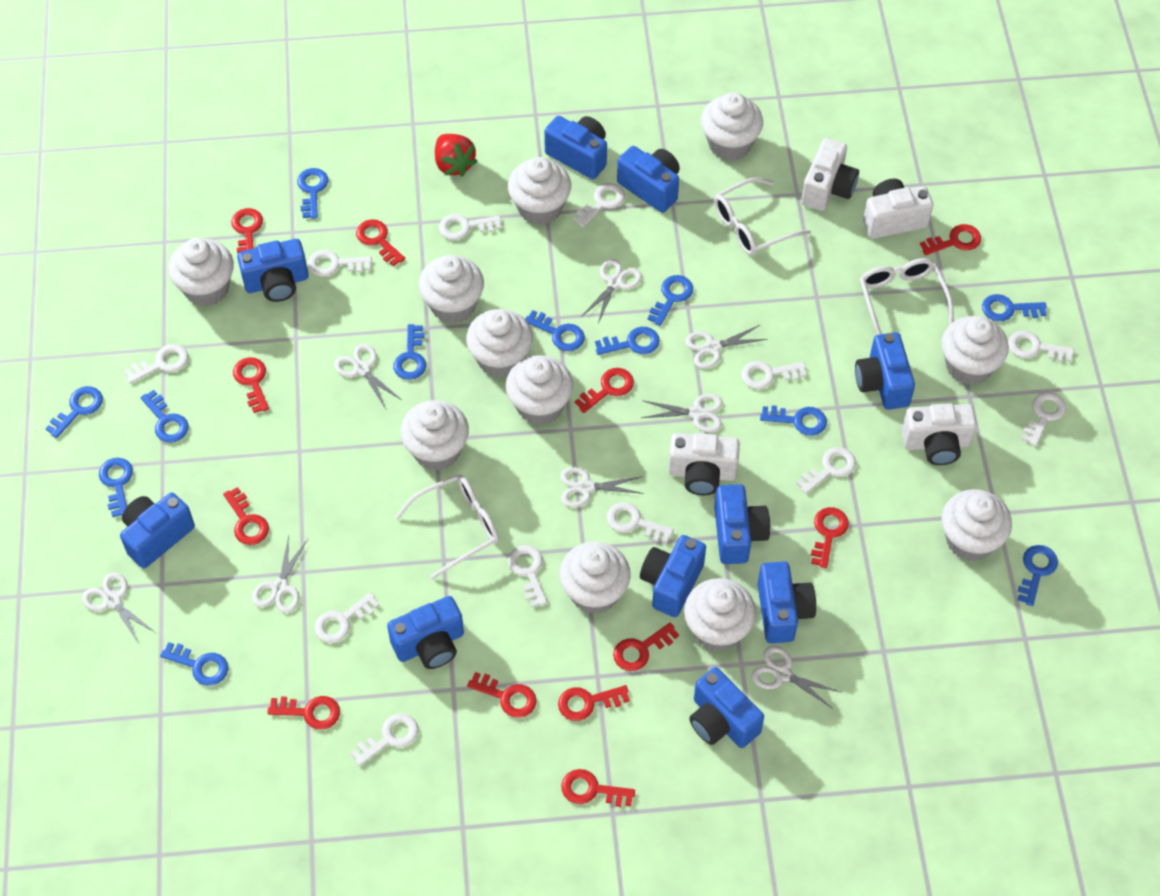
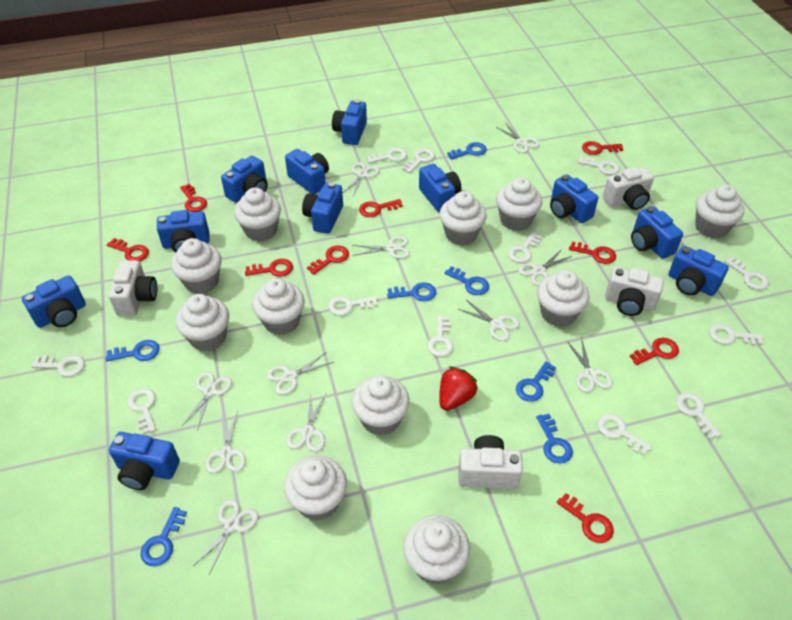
blue camera: 10 -> 11
blue key: 12 -> 7
red key: 12 -> 9
white glasses: 3 -> 0
white scissors: 8 -> 11

